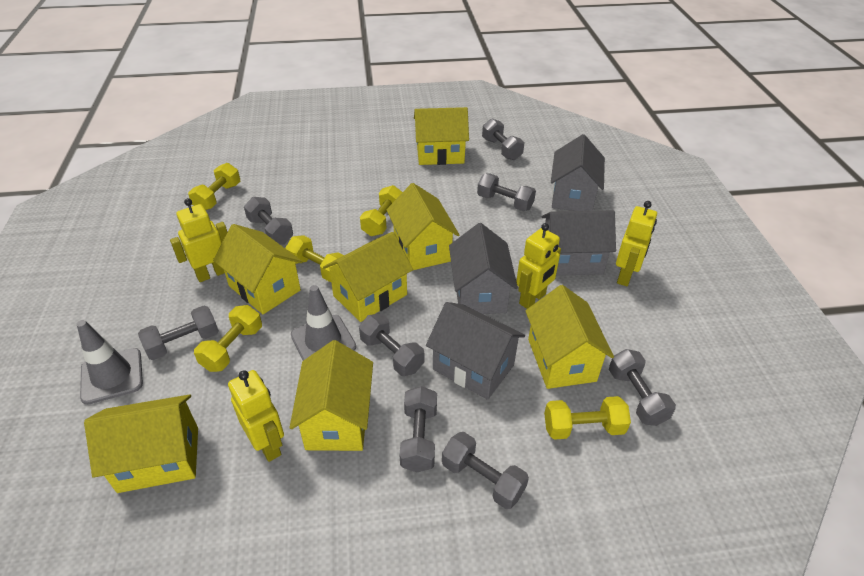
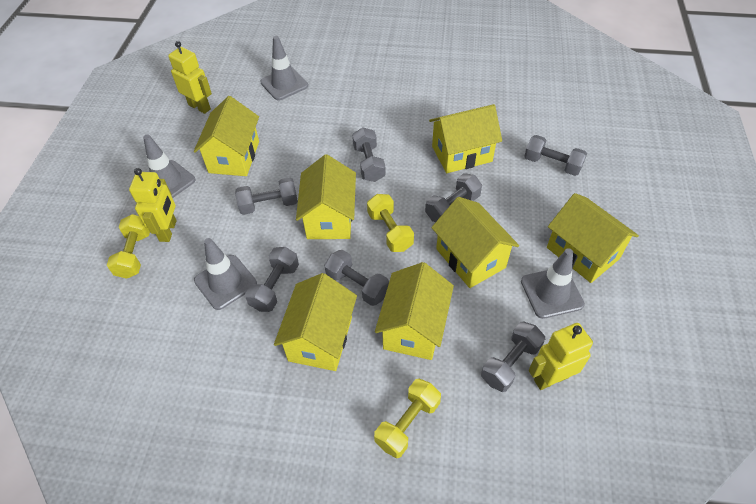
grey dumbbell: 8 -> 7
grey house: 4 -> 0
grey traffic cone: 2 -> 4
yellow dumbbell: 5 -> 3
yellow robot: 4 -> 3

